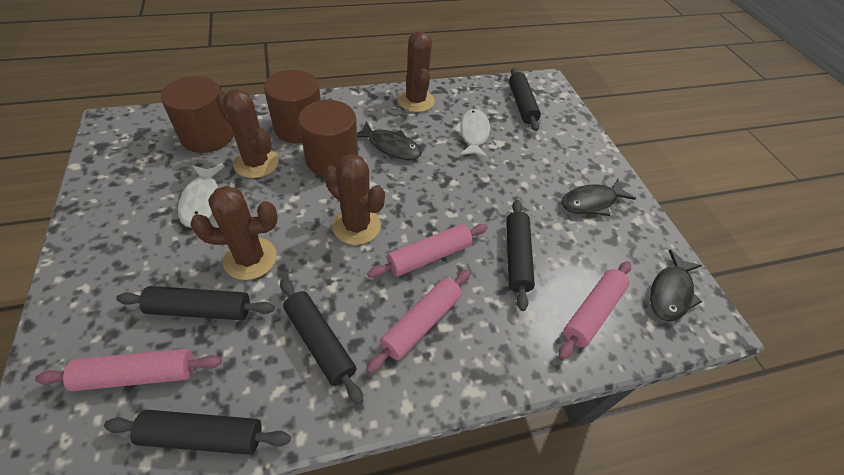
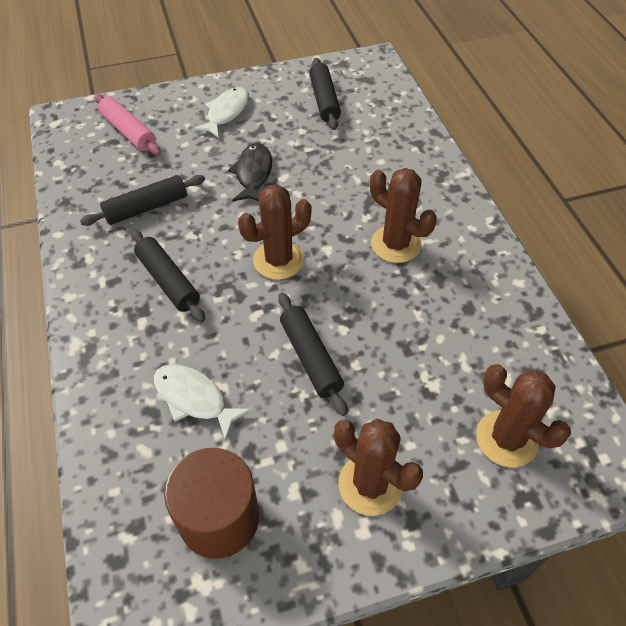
black fish: 3 -> 1
black rolling pin: 5 -> 4
brown cylinder: 3 -> 1
pink rolling pin: 4 -> 1

